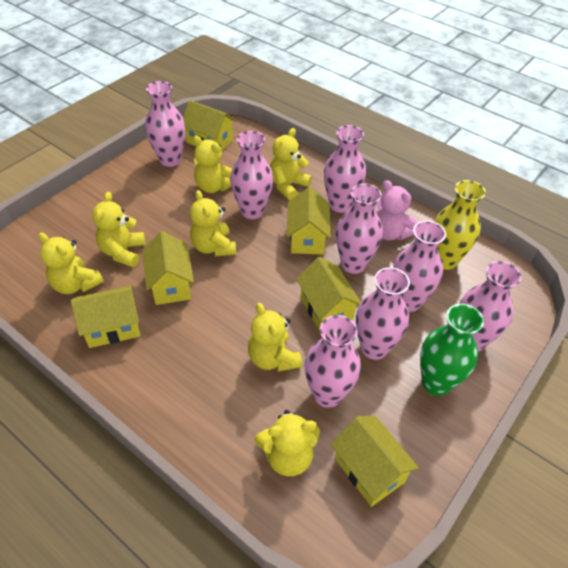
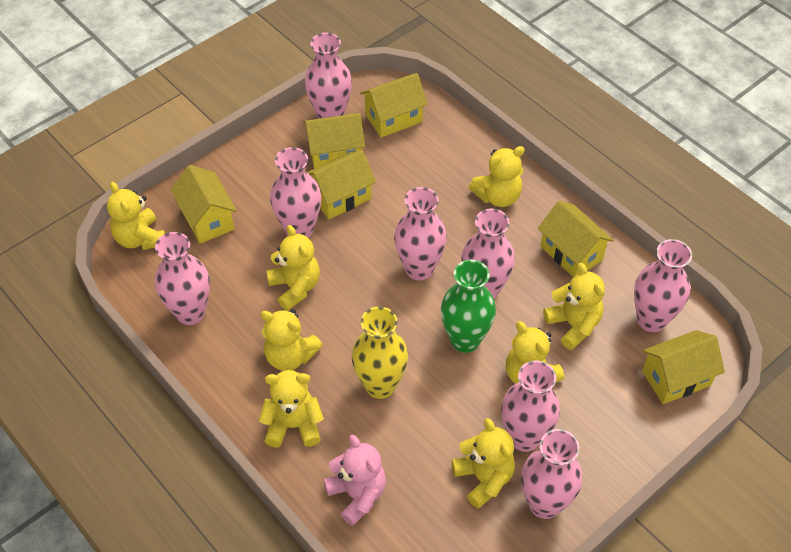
yellow teddy bear: 7 -> 8

